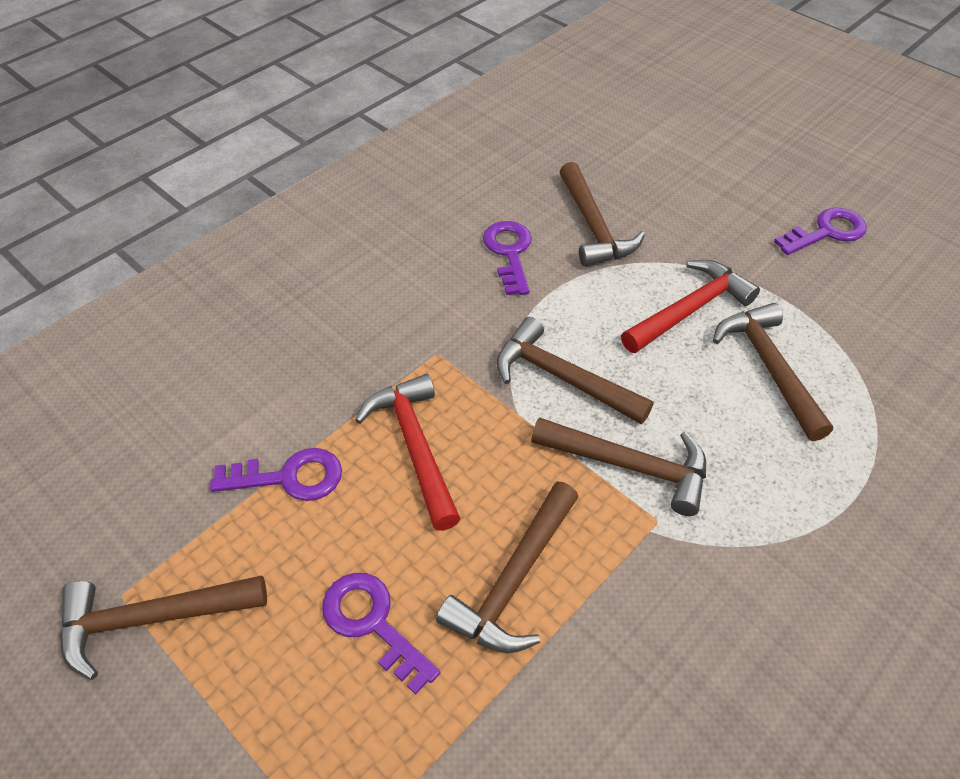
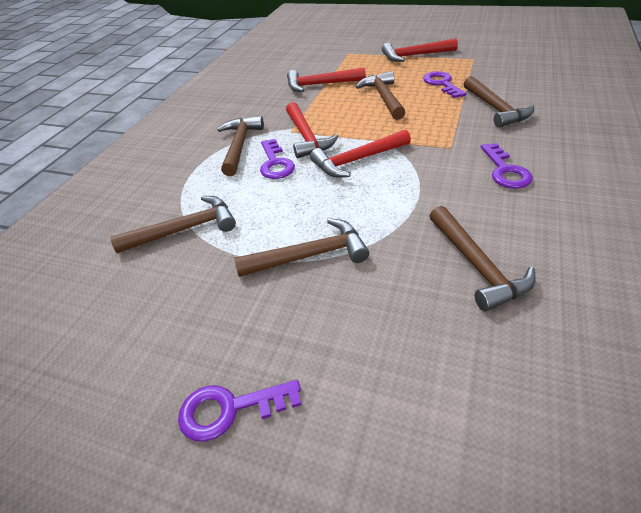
red hammer: 2 -> 4

